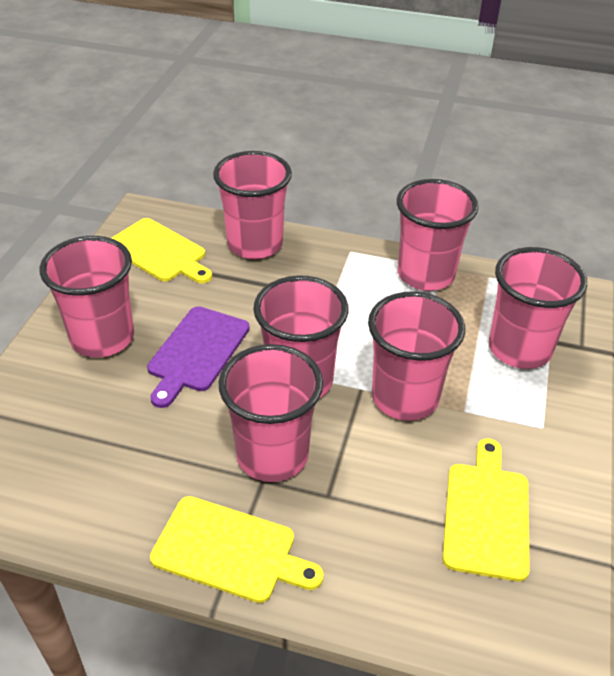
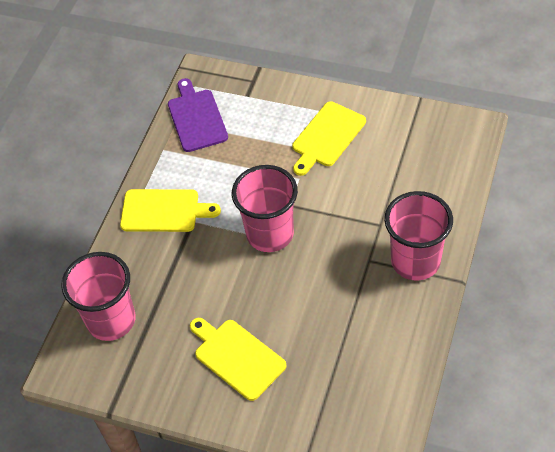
pink cup: 7 -> 3

